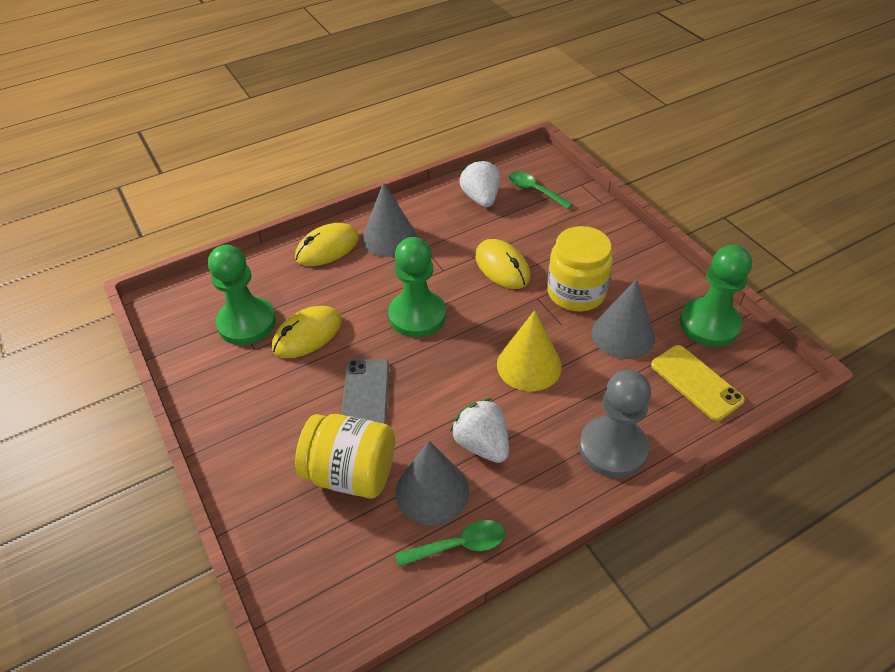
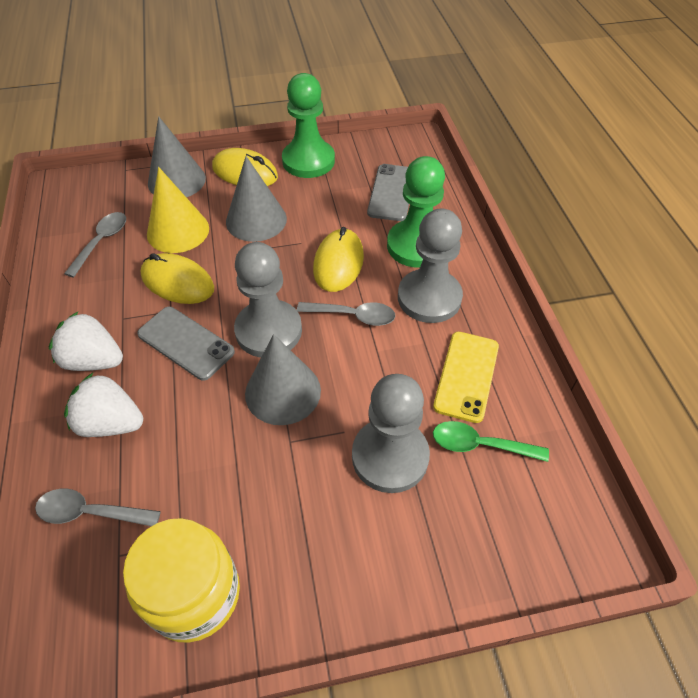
green pawn: 3 -> 2
green spoon: 2 -> 1
grey pawn: 1 -> 3
grey phone: 1 -> 2
grey spoon: 0 -> 3
yellow jar: 2 -> 1

